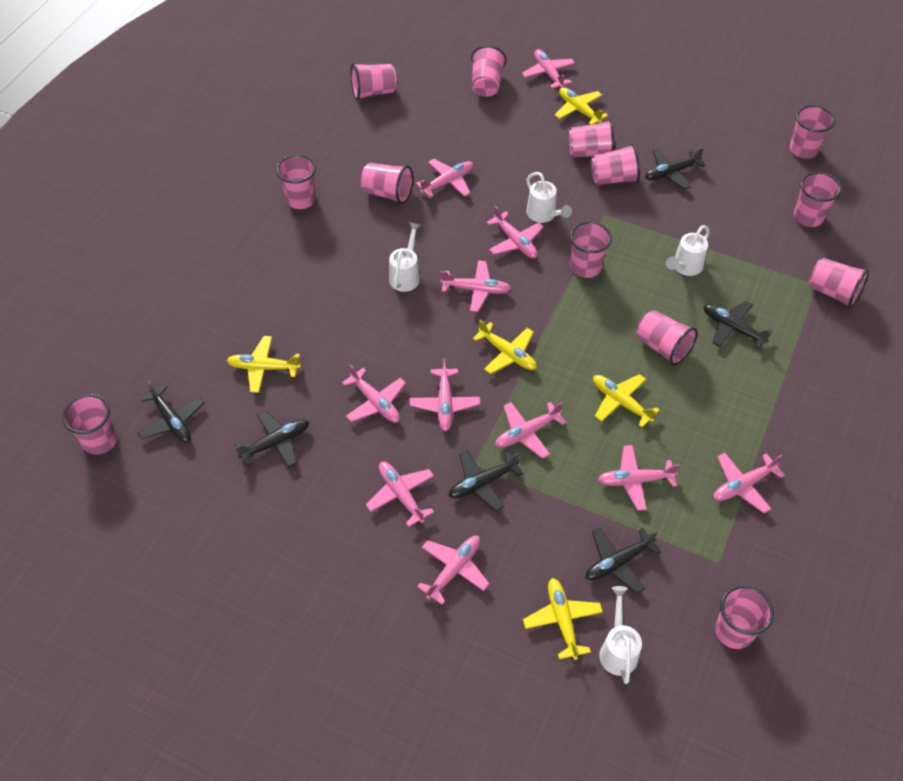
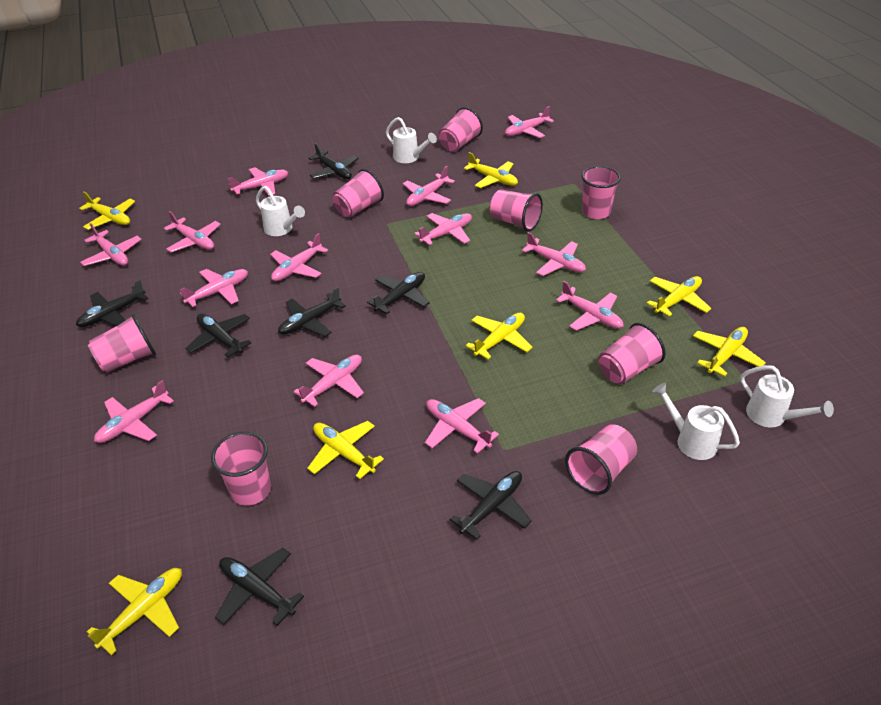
black plane: 6 -> 7
pink cup: 13 -> 8
pink plane: 11 -> 13
yellow plane: 5 -> 7

